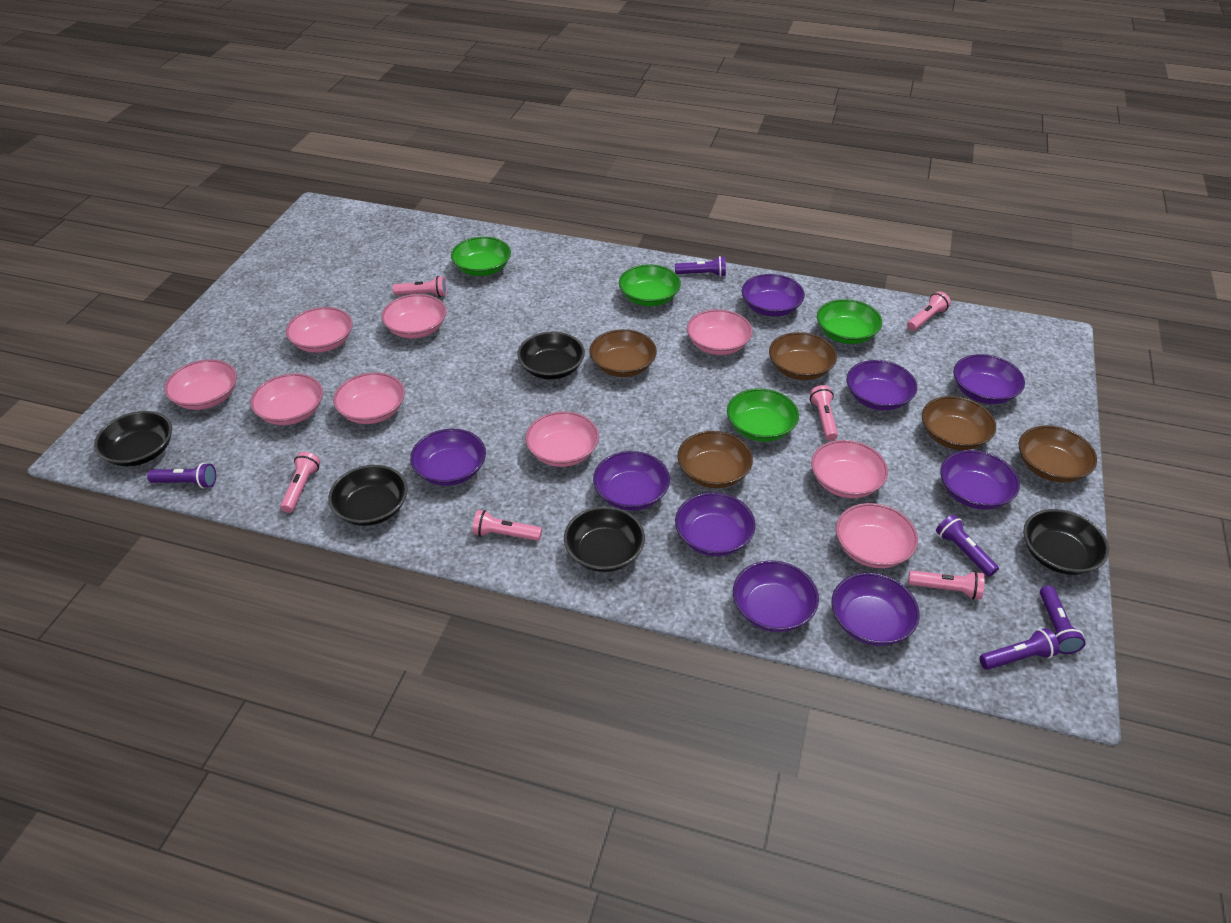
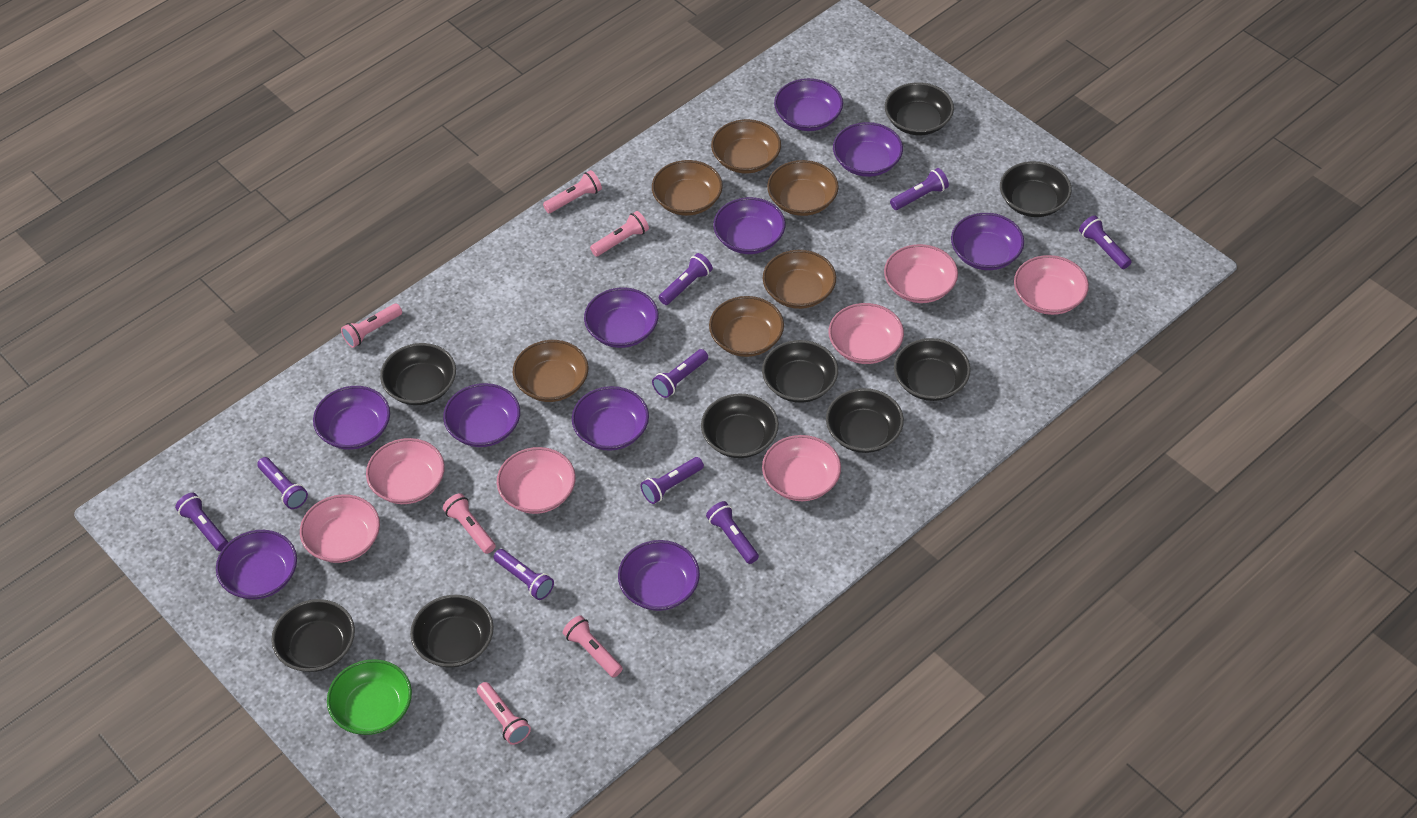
black bowl: 5 -> 9
brown bowl: 5 -> 6
green bowl: 4 -> 1
pink bowl: 9 -> 7
purple bowl: 9 -> 10
purple flashlight: 5 -> 9

